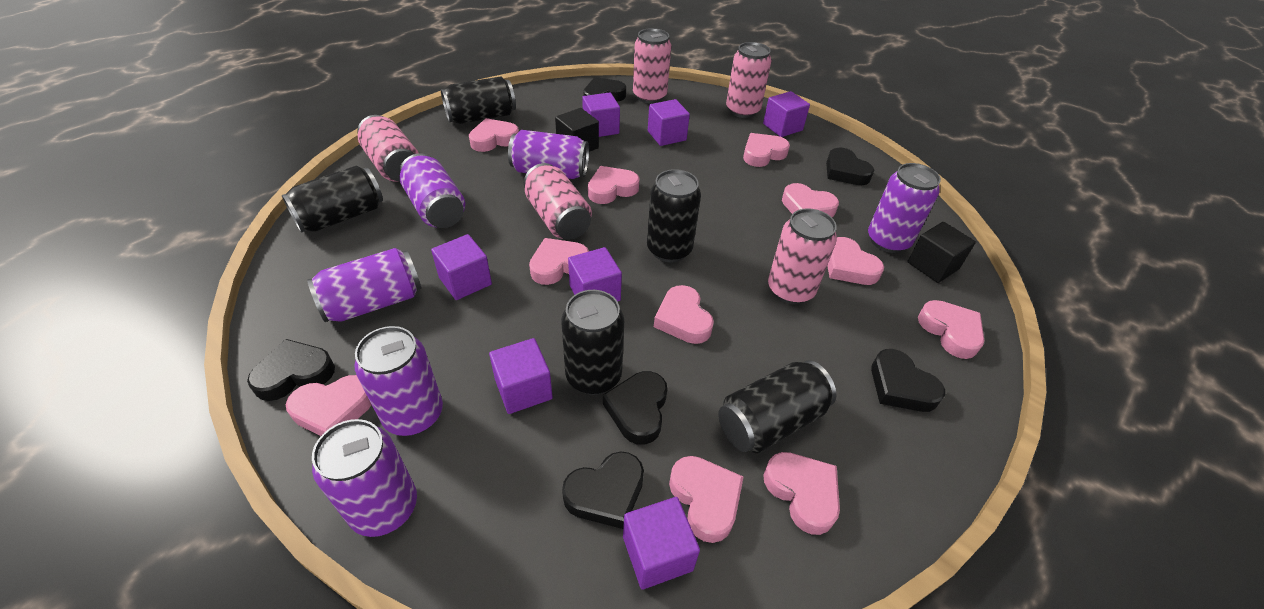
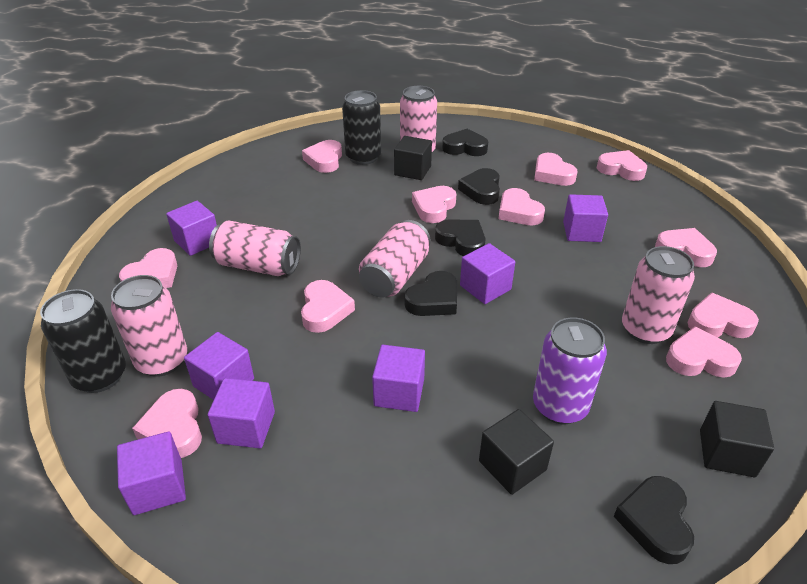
black can: 5 -> 2
black cube: 2 -> 3
black heart: 6 -> 5
purple can: 6 -> 1

